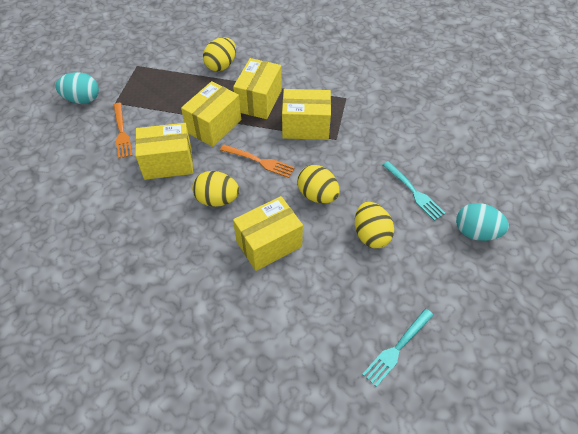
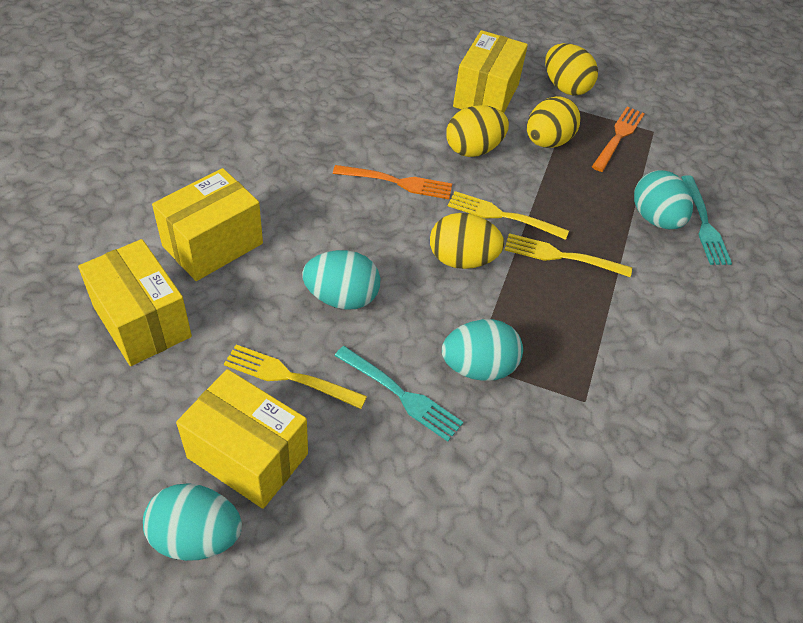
turquoise egg: 2 -> 4
yellow box: 5 -> 4
yellow fork: 0 -> 3

